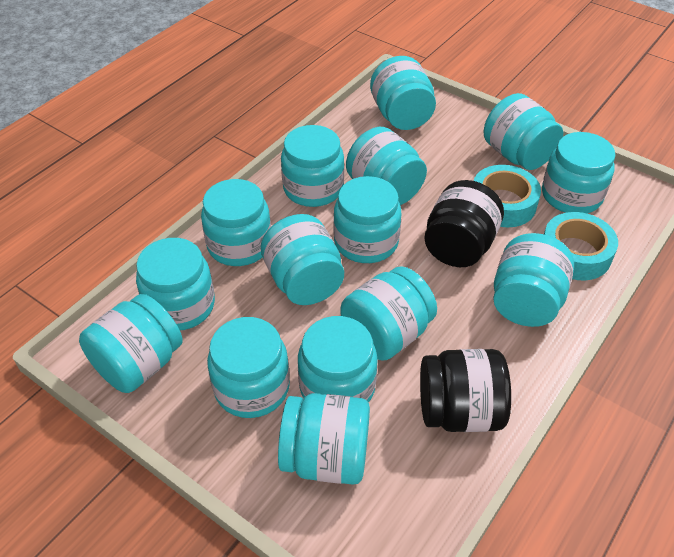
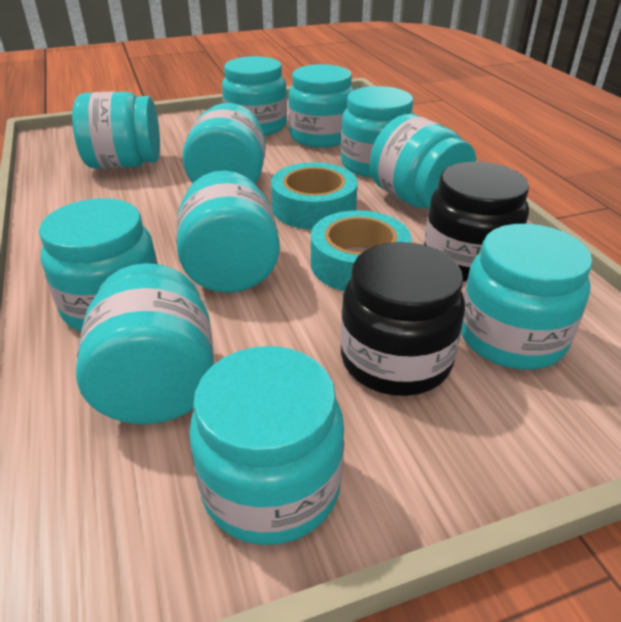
turquoise jar: 15 -> 11

